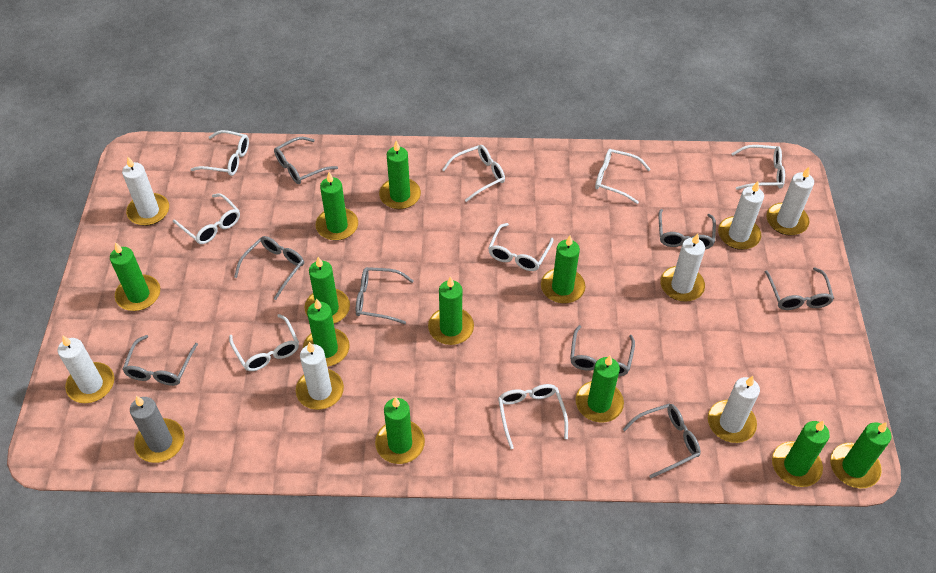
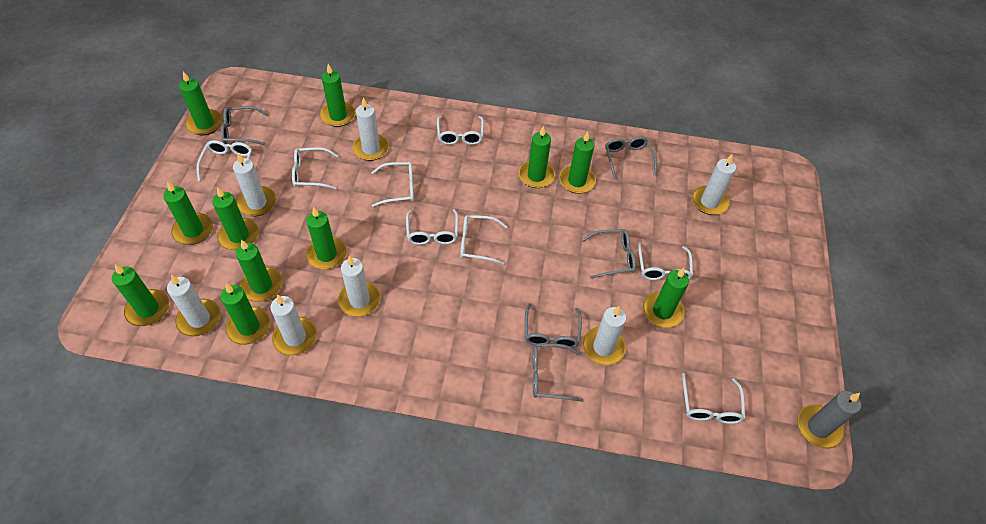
grey glasses: 8 -> 5

